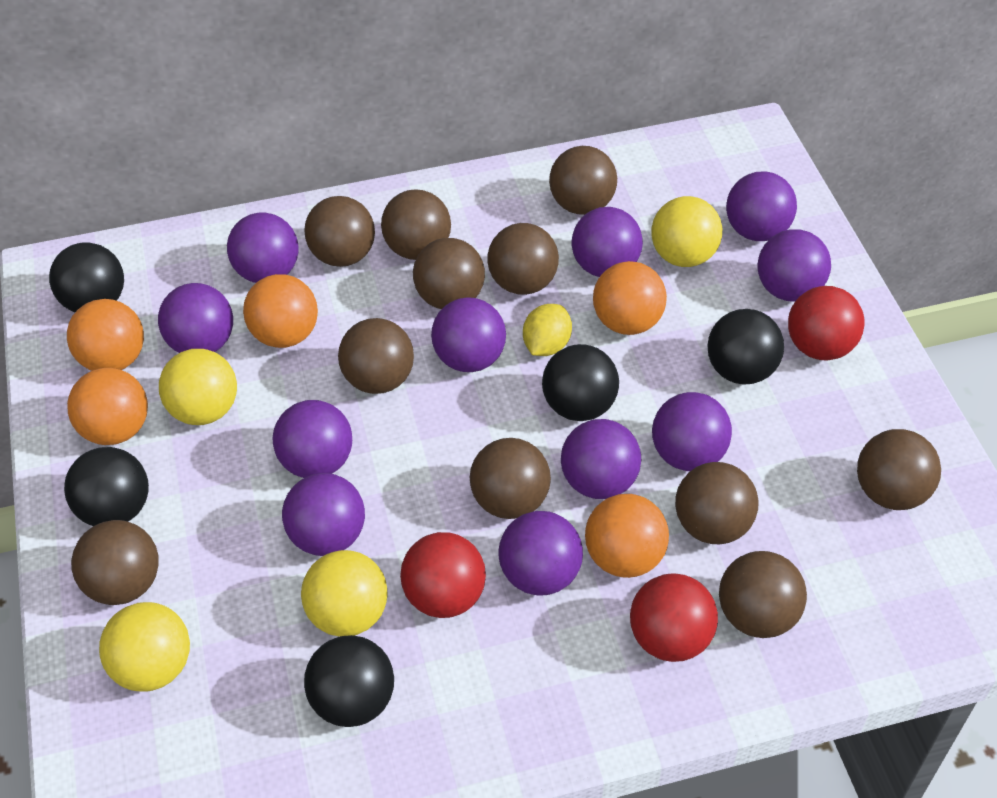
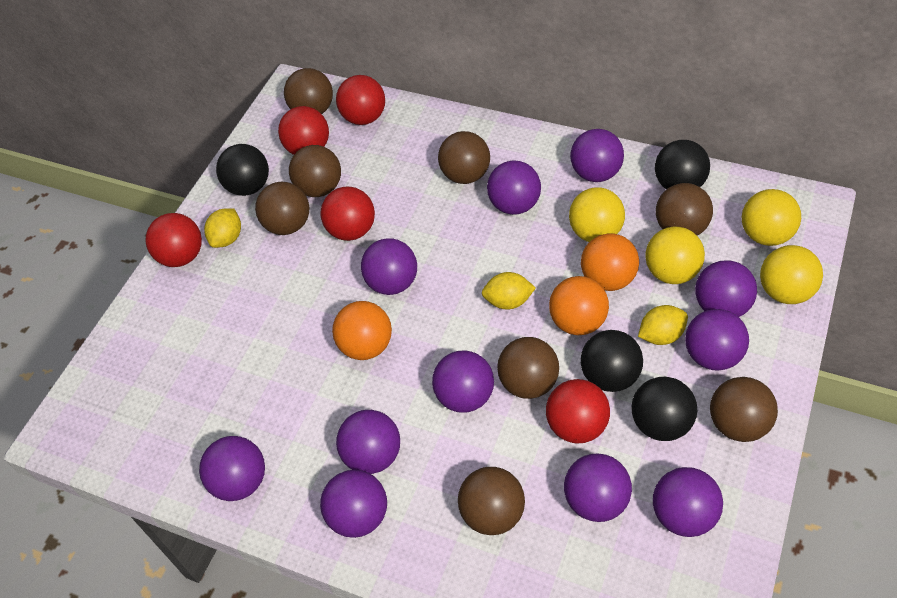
black ball: 5 -> 4
brown ball: 11 -> 8
orange ball: 5 -> 3
red ball: 3 -> 5
yellow lemon: 1 -> 3

